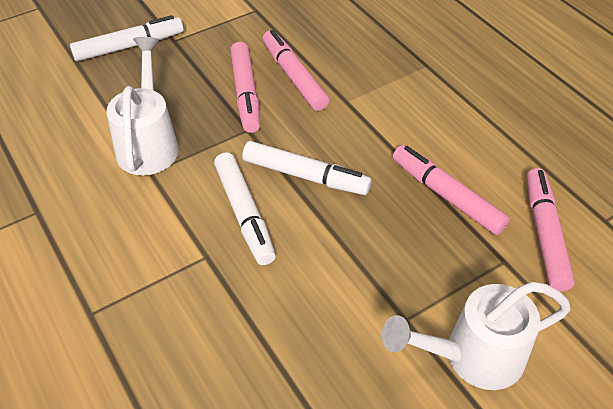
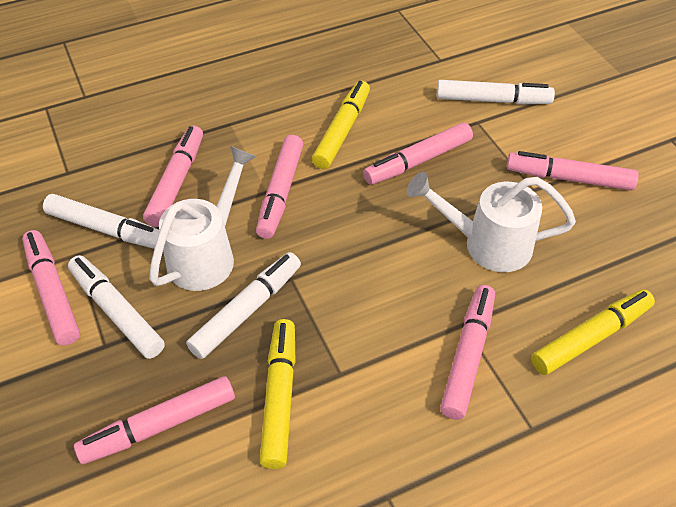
pink marker: 4 -> 7
white marker: 3 -> 4
yellow marker: 0 -> 3

